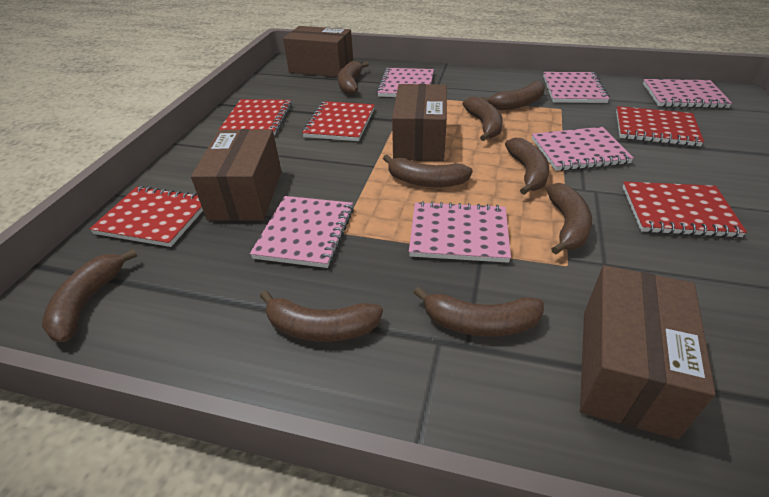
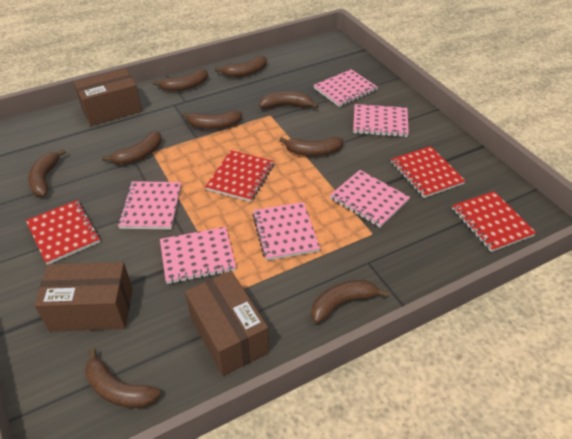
brown box: 4 -> 3
red notebook: 5 -> 4

